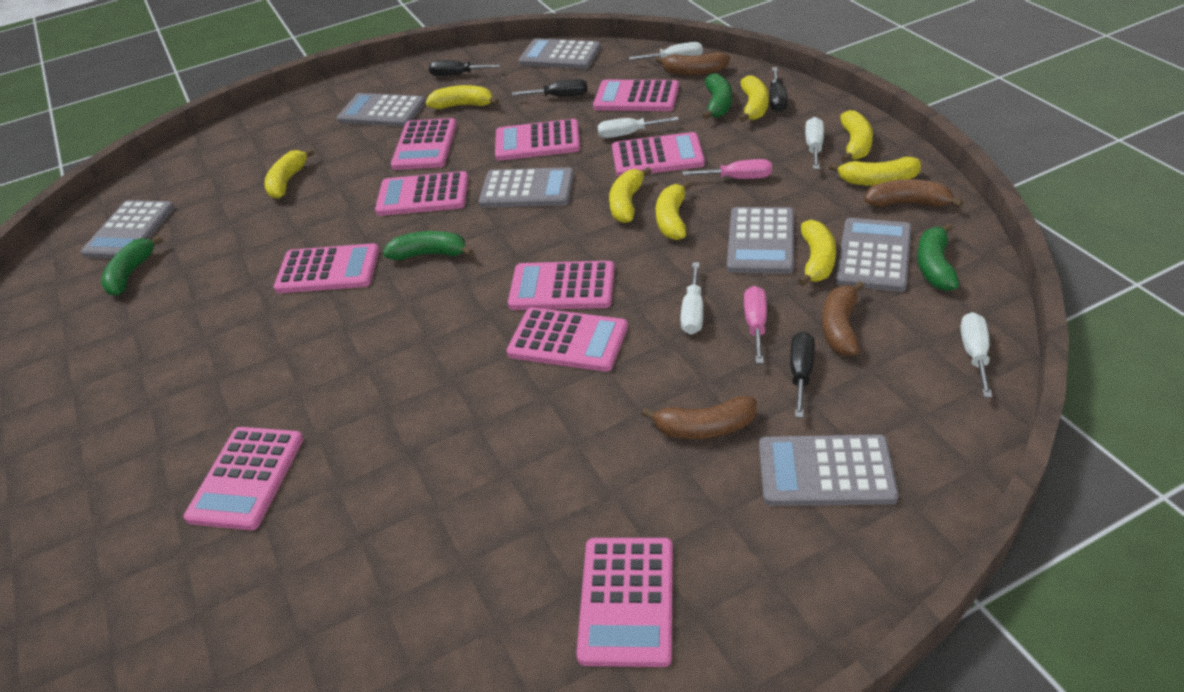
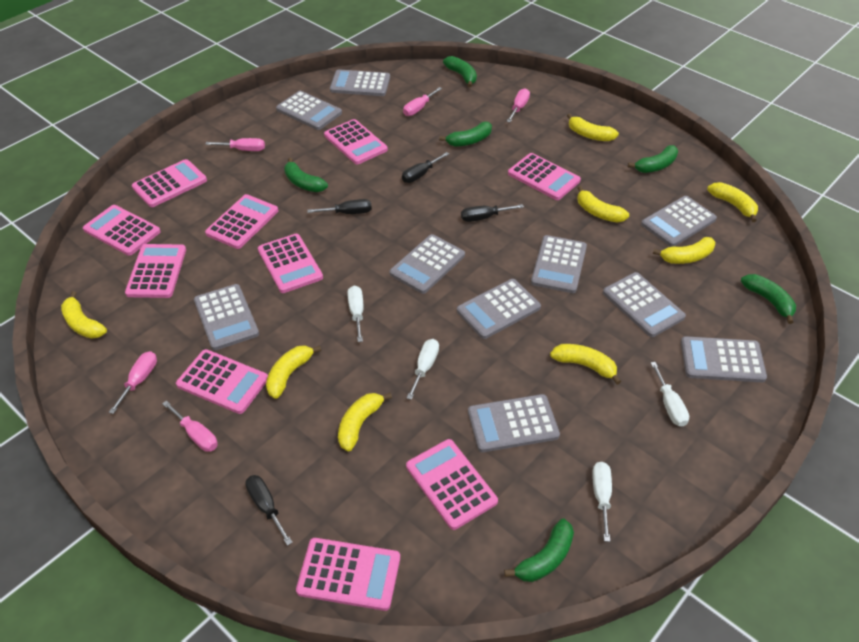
brown banana: 4 -> 0
green banana: 4 -> 6
grey calculator: 7 -> 10
pink screwdriver: 2 -> 5
white screwdriver: 5 -> 4

